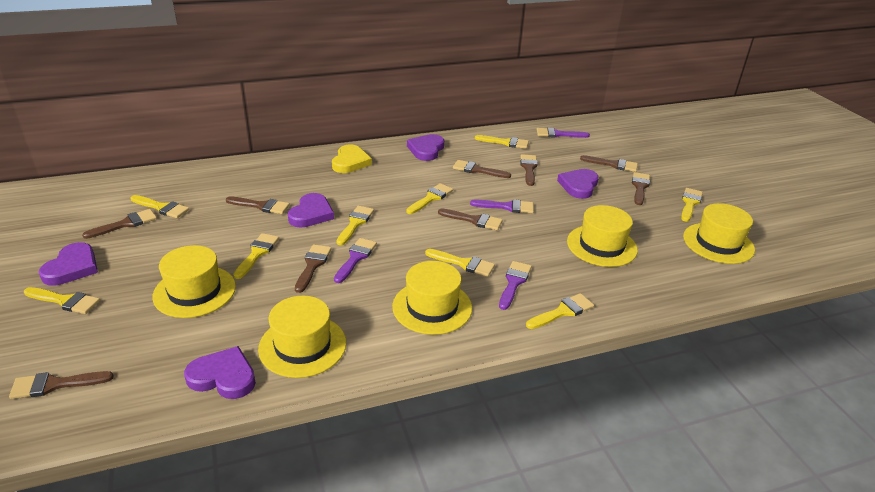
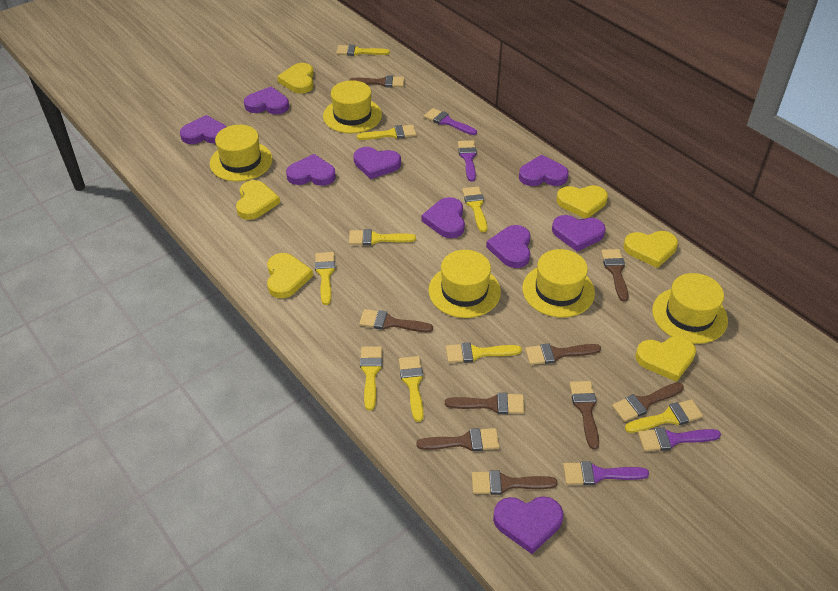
purple heart: 5 -> 9
yellow heart: 1 -> 6

